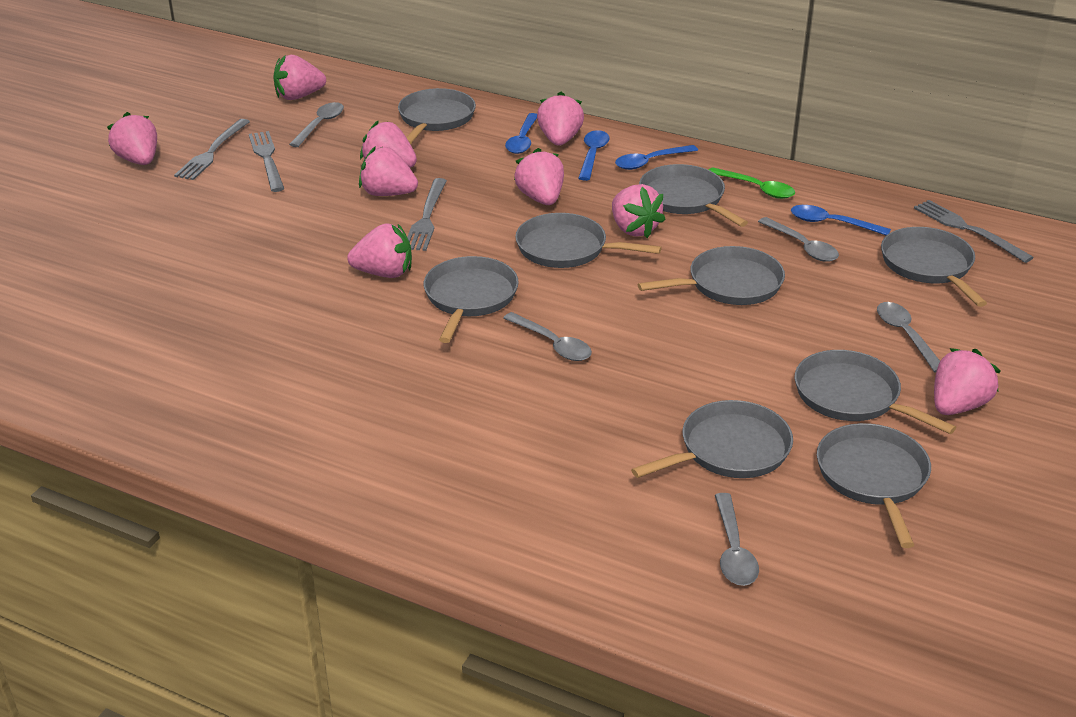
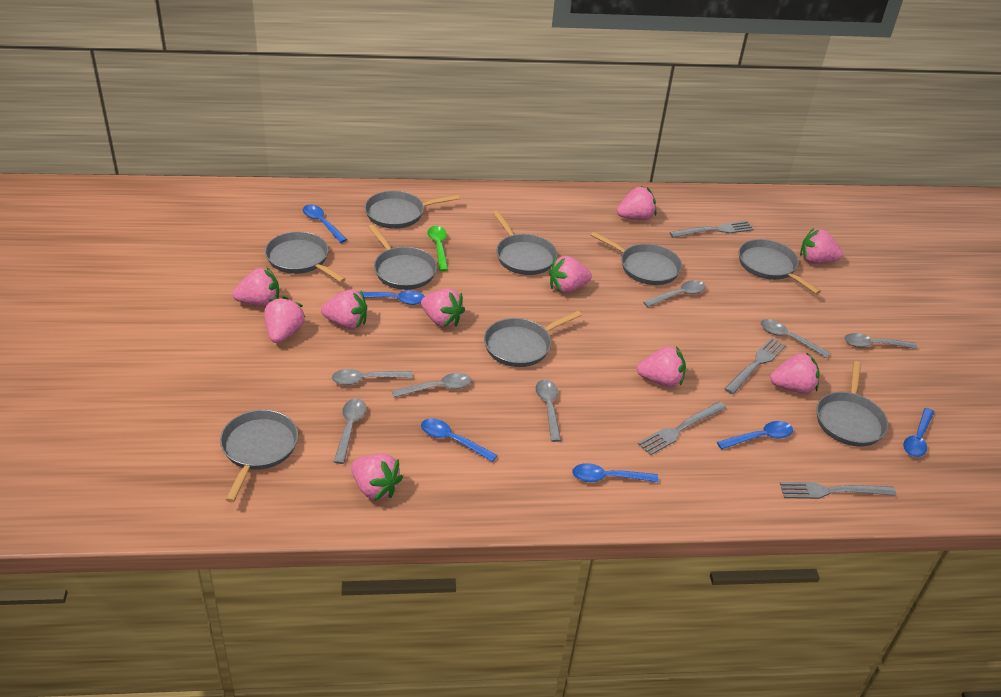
blue spoon: 4 -> 6
grey spoon: 5 -> 7
pink strawberry: 9 -> 10

